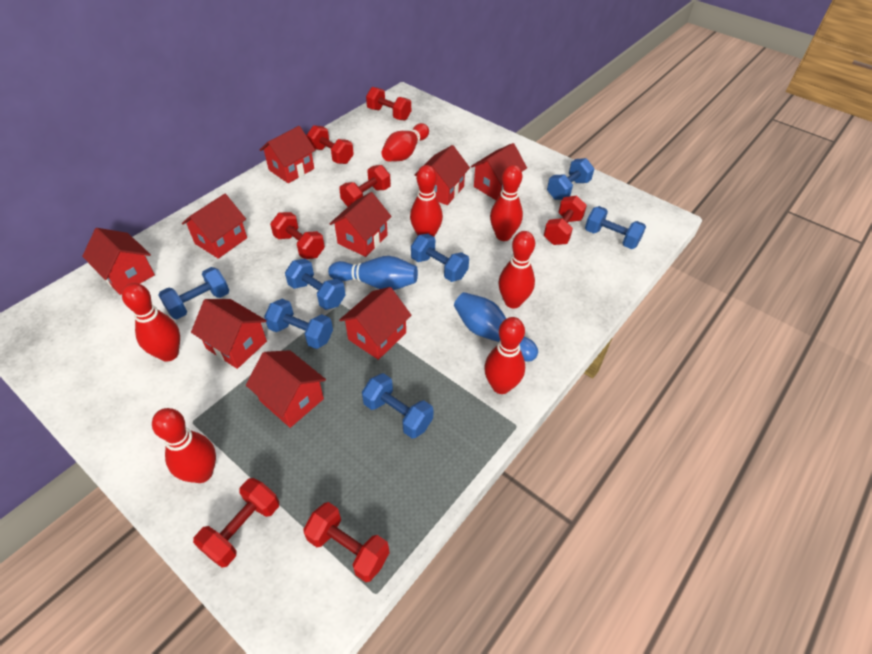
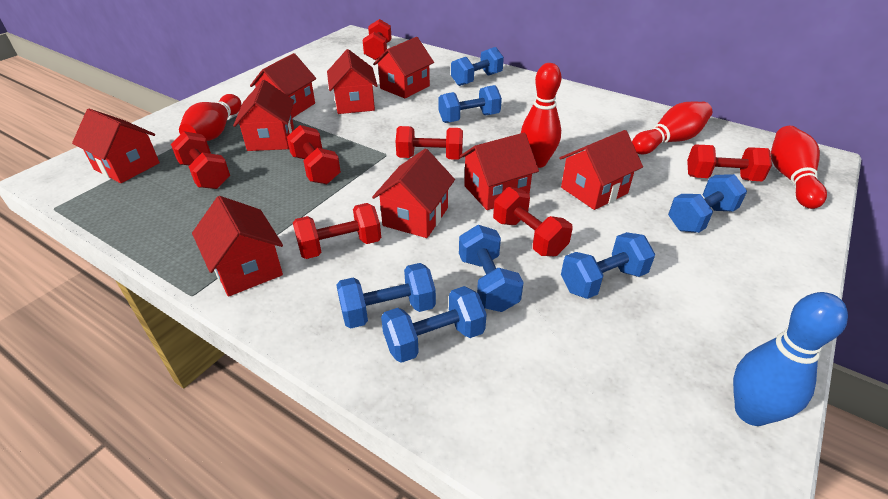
blue bowling pin: 2 -> 1
red bowling pin: 7 -> 4

